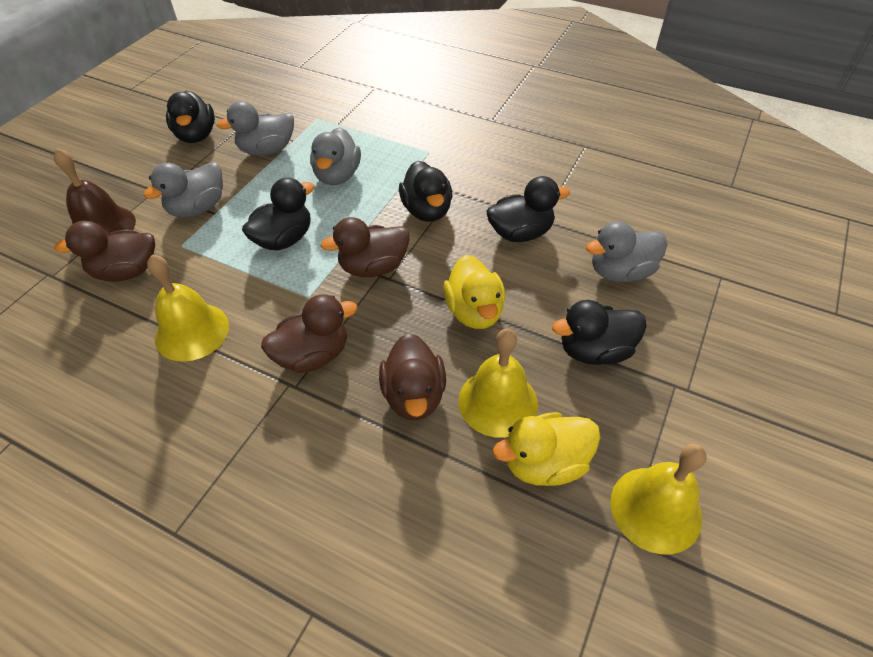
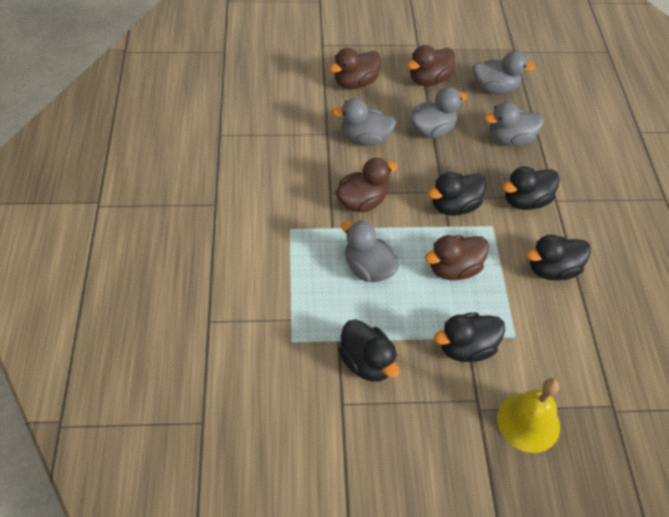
brown bell: 1 -> 0
grey duck: 4 -> 5
yellow bell: 3 -> 1
yellow duck: 2 -> 0

